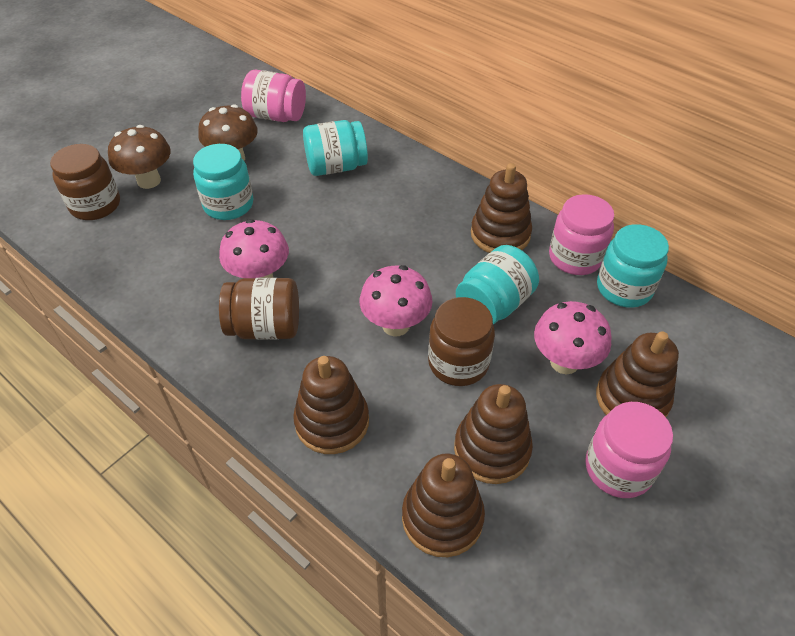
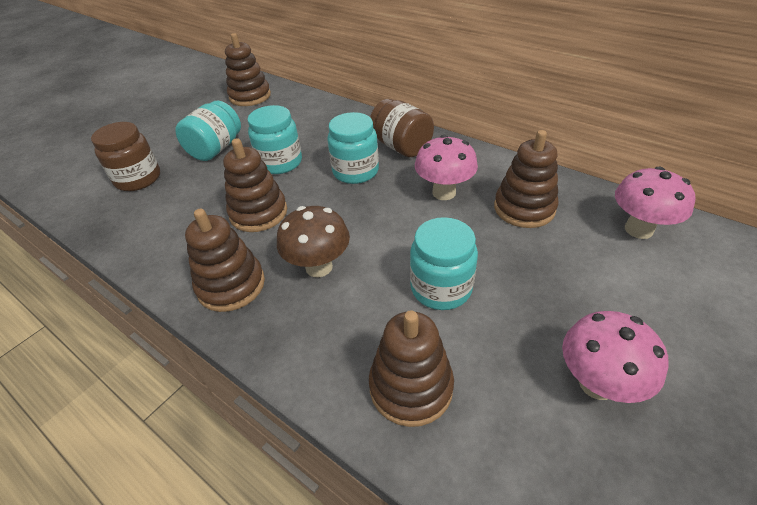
brown jar: 3 -> 2
brown mushroom: 2 -> 1
pink jar: 3 -> 0

